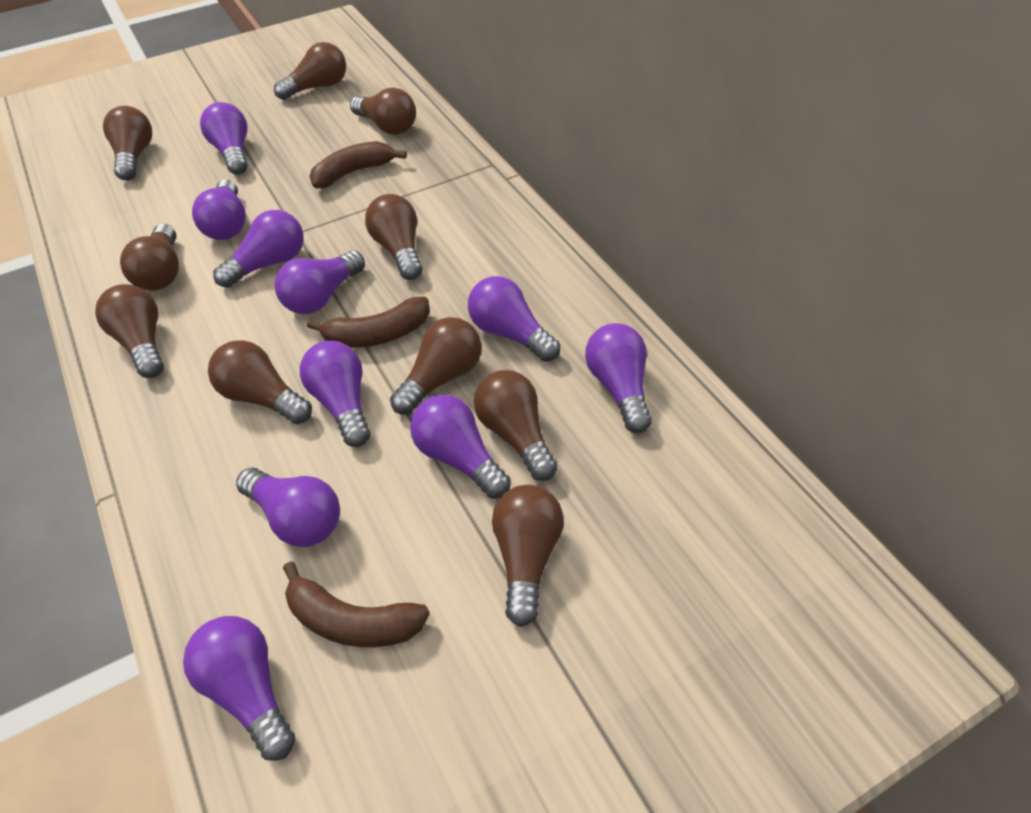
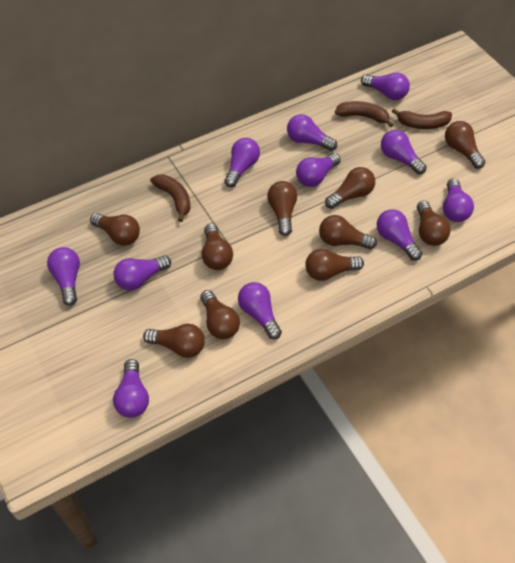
purple light bulb: 10 -> 11

